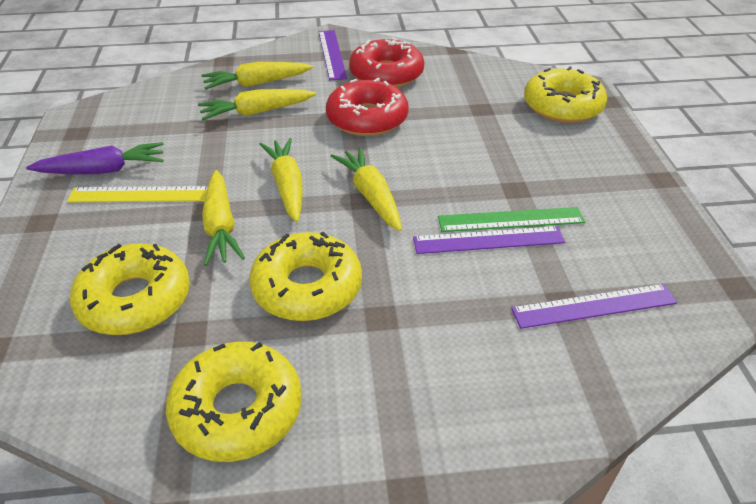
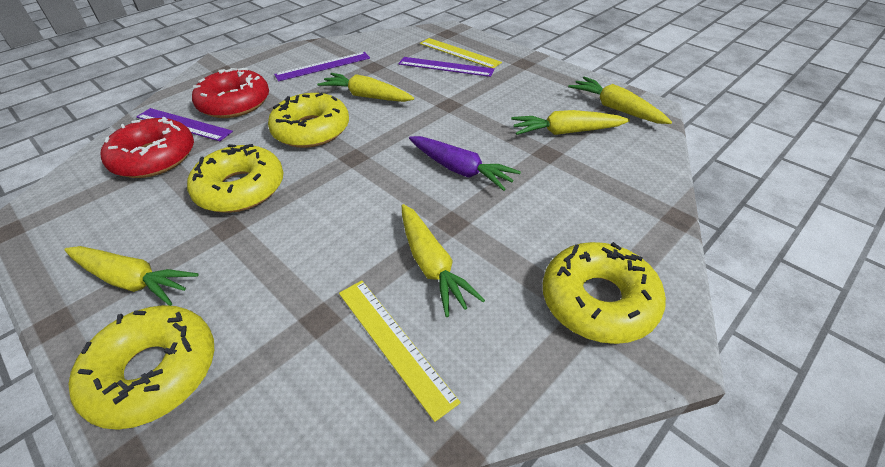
green ruler: 1 -> 0
yellow ruler: 1 -> 2

